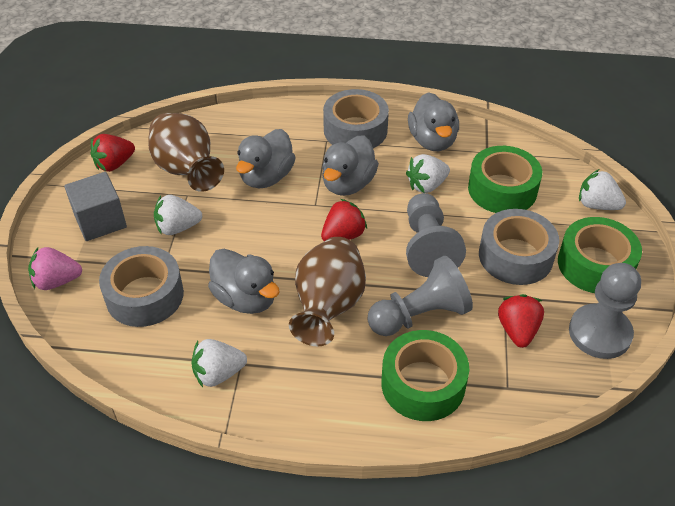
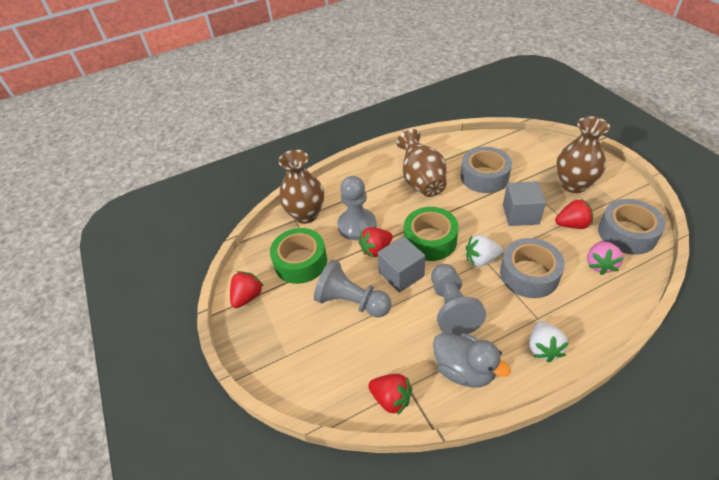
brown vase: 2 -> 3
green tape: 3 -> 2
grey cube: 1 -> 2
grey duck: 4 -> 1
red strawberry: 3 -> 4
white strawberry: 4 -> 2

